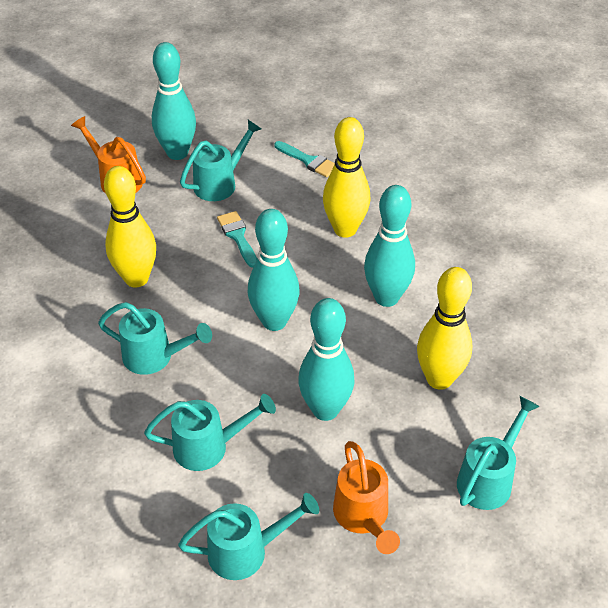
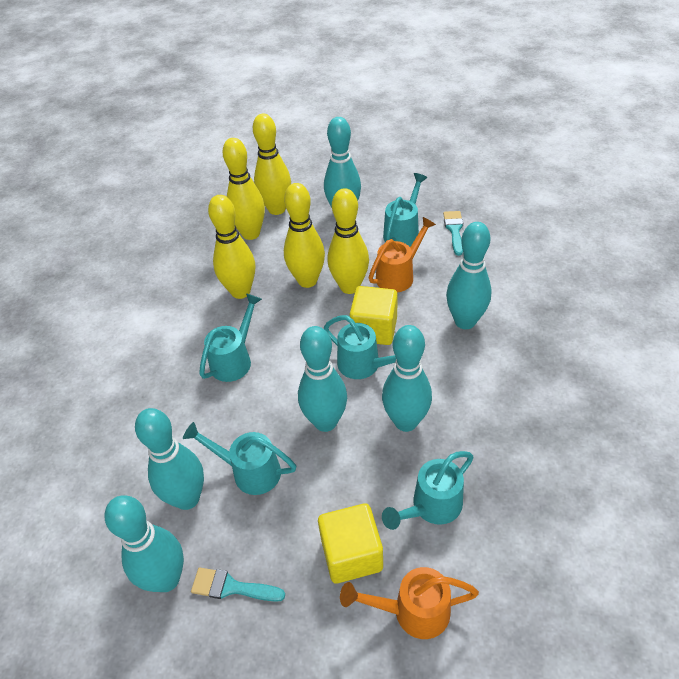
turquoise bowling pin: 4 -> 6
yellow bowling pin: 3 -> 5
yellow cube: 0 -> 2

